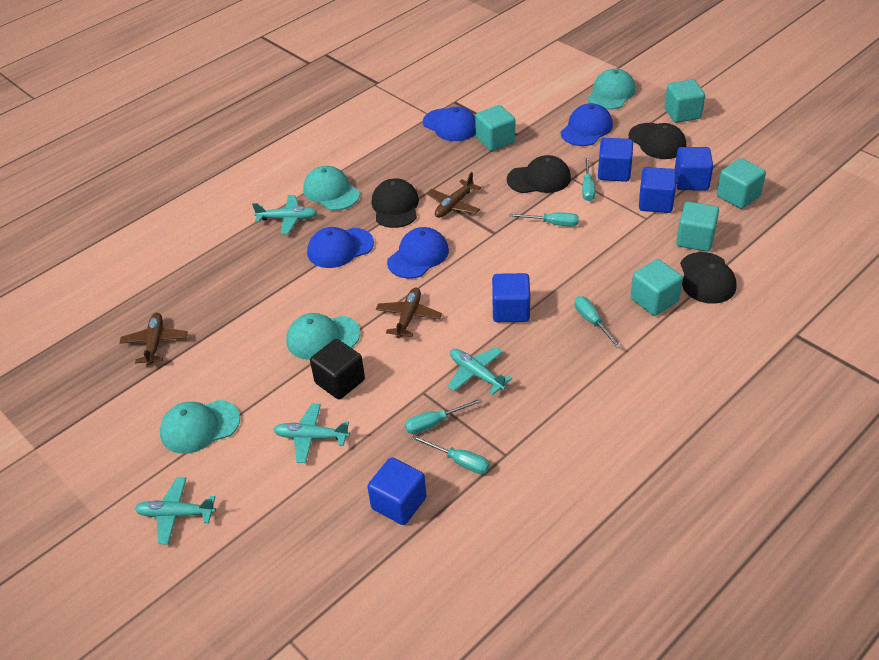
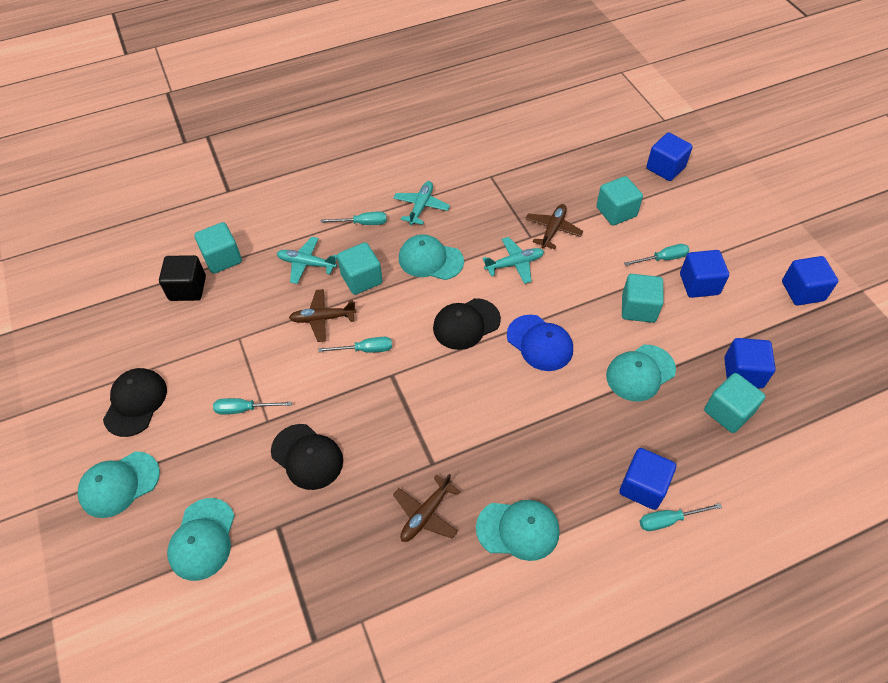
black cap: 4 -> 3
blue cap: 4 -> 1
turquoise cap: 4 -> 5
turquoise plane: 4 -> 3

